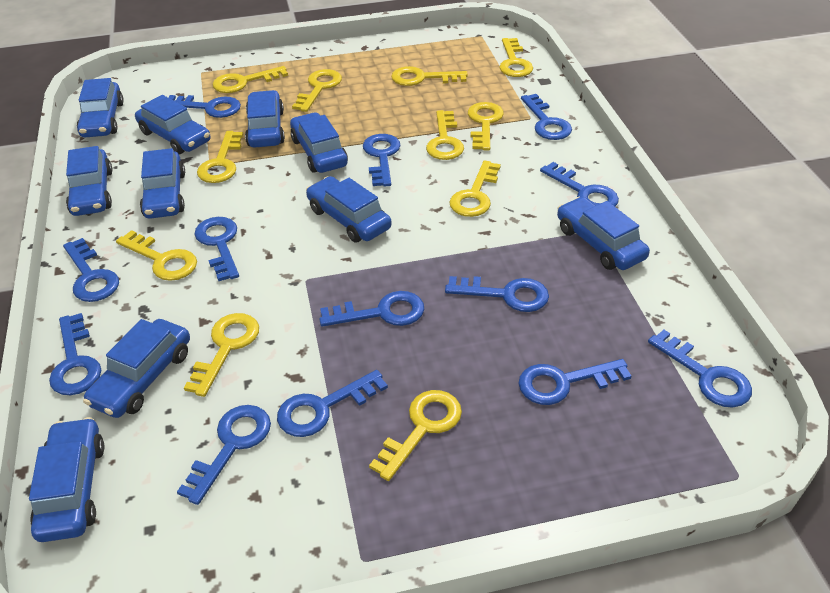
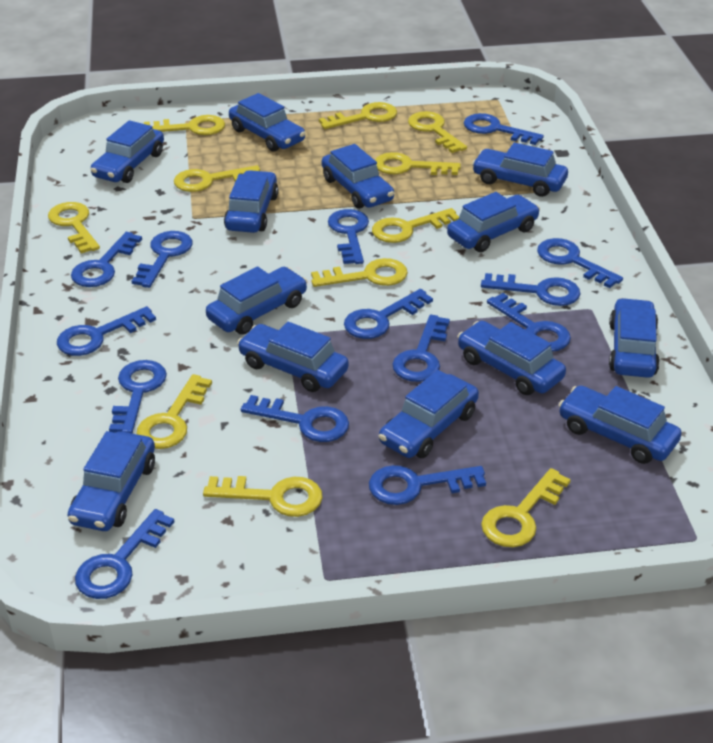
blue car: 10 -> 13
blue key: 13 -> 14

